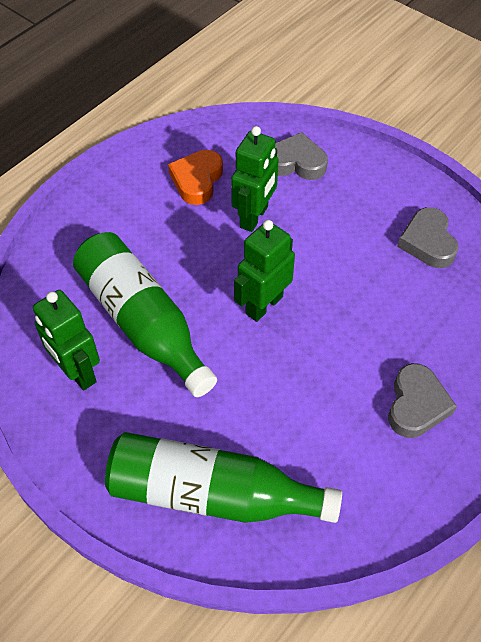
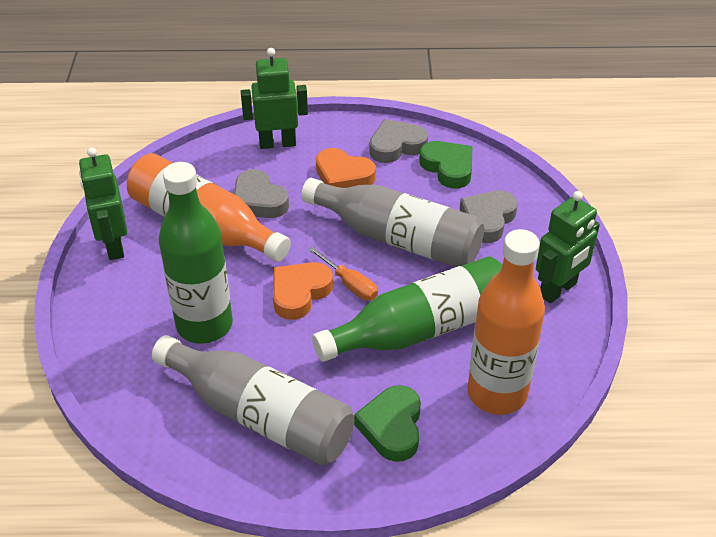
green heart: 0 -> 2
grey bottle: 0 -> 2
orange bottle: 0 -> 2
orange heart: 1 -> 2
orange screwdriver: 0 -> 1

